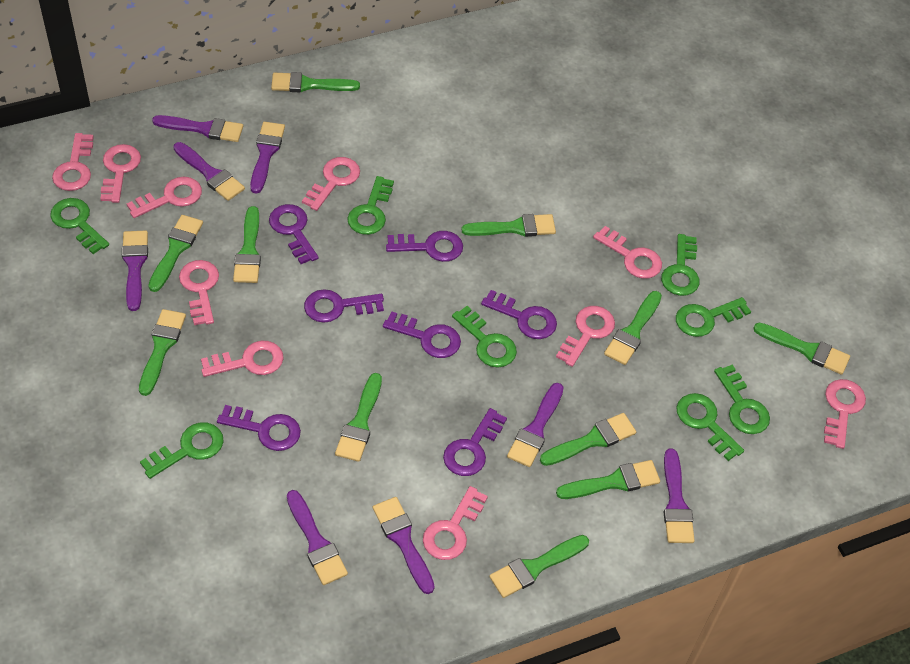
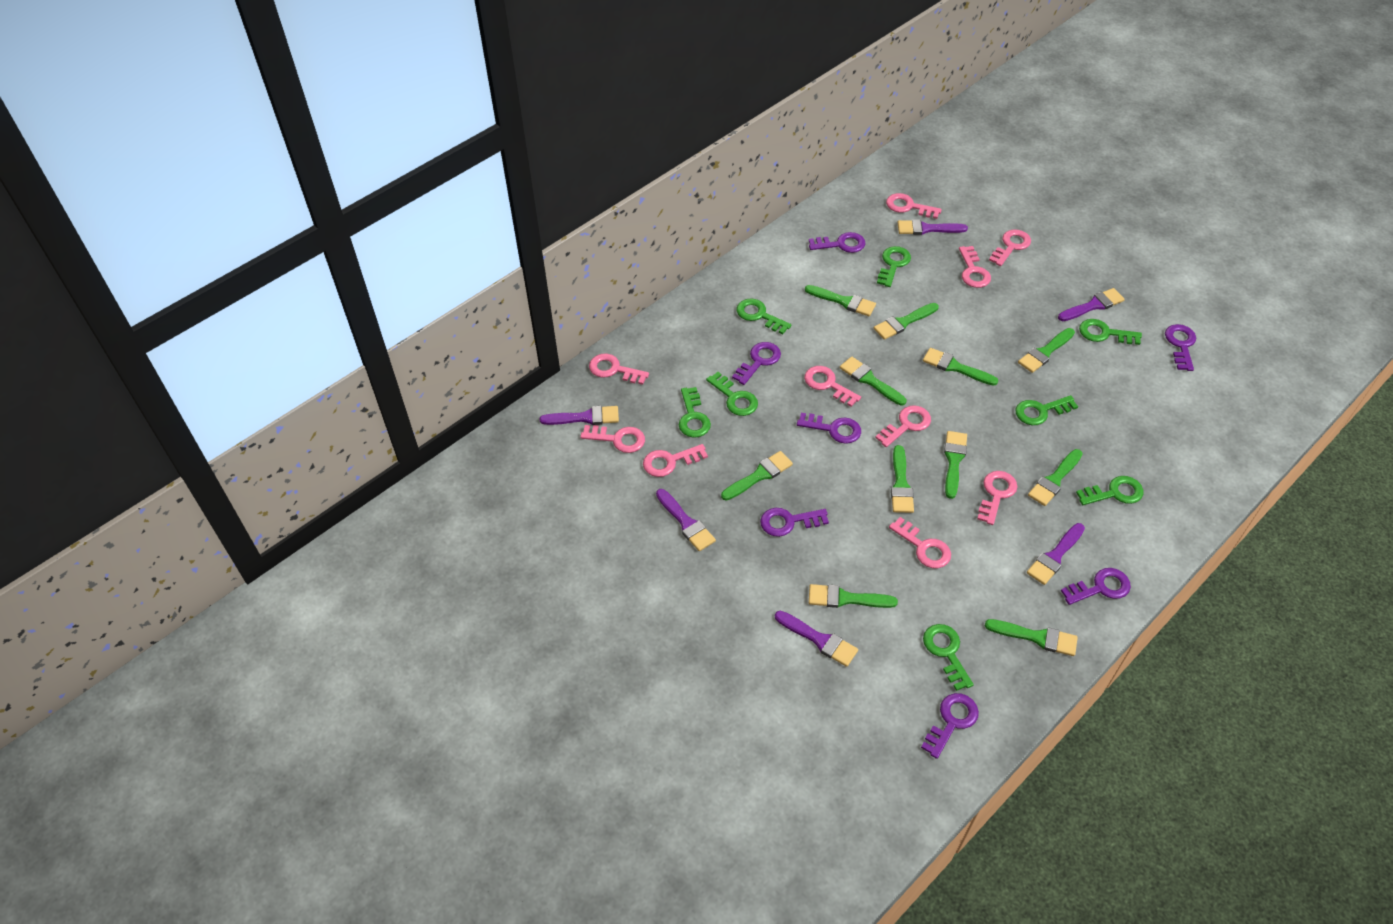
purple brush: 8 -> 6

